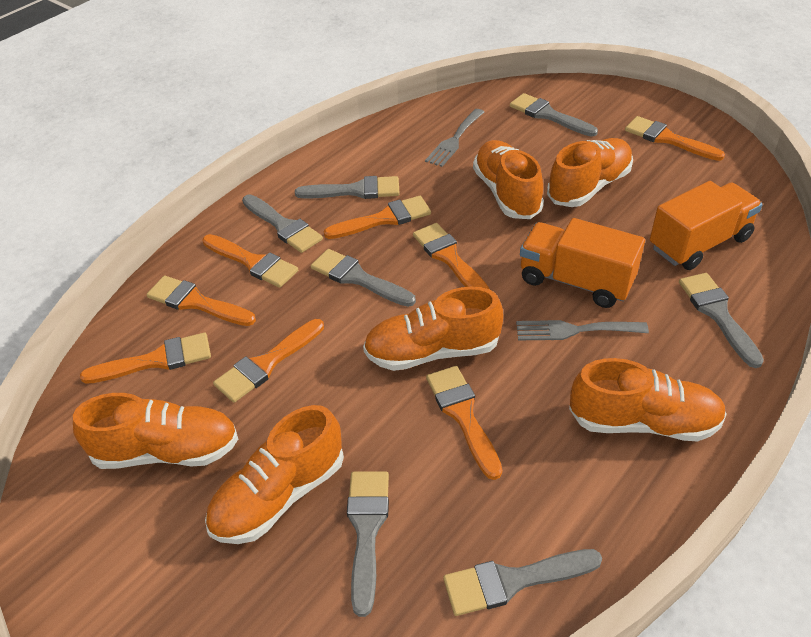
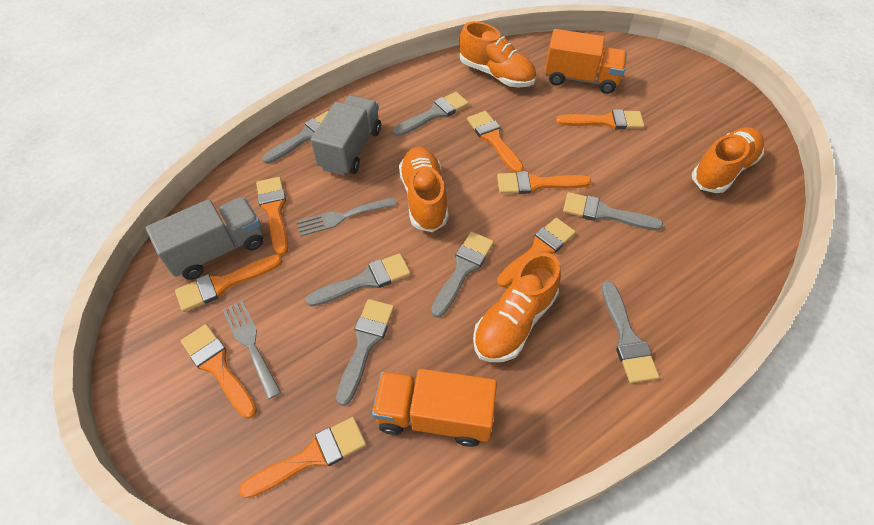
grey truck: 0 -> 2
orange shoe: 6 -> 4

